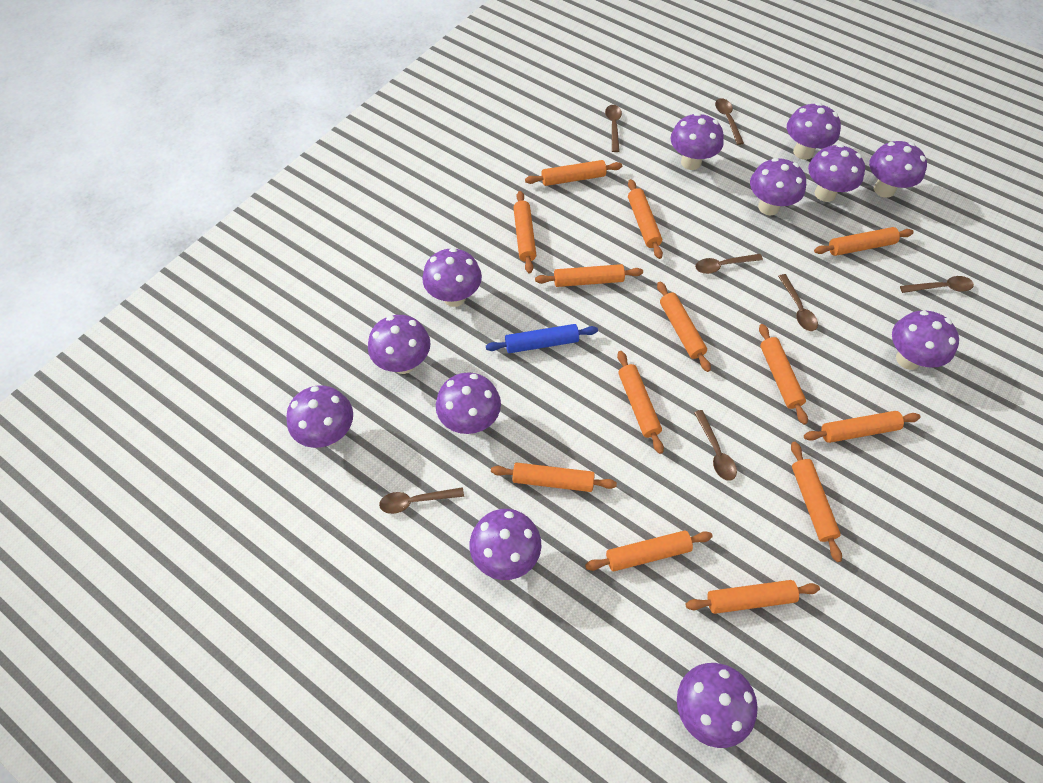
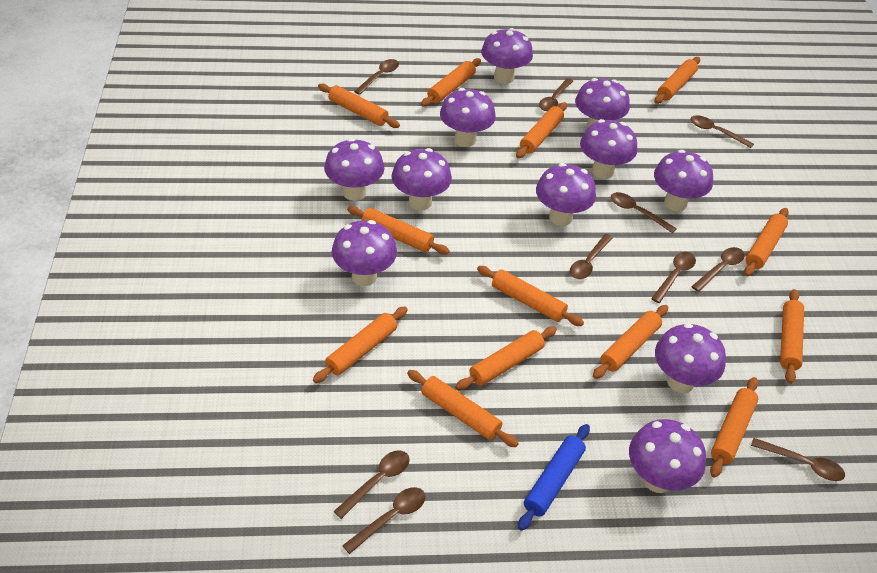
brown spoon: 7 -> 10
purple mushroom: 12 -> 11

